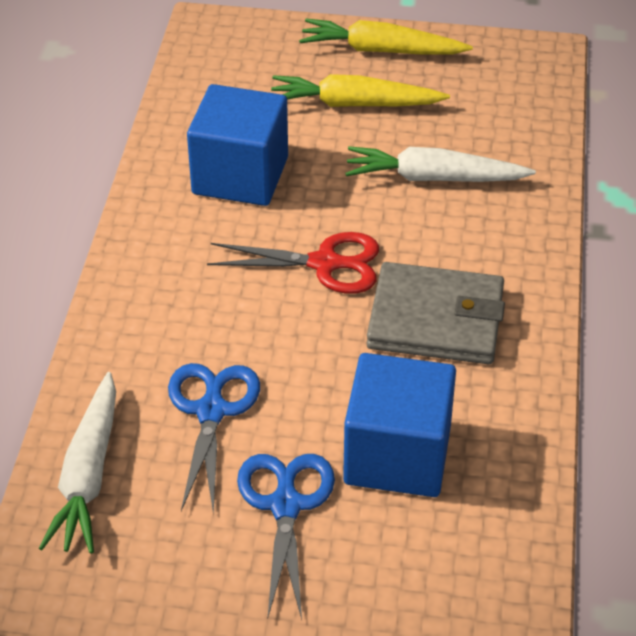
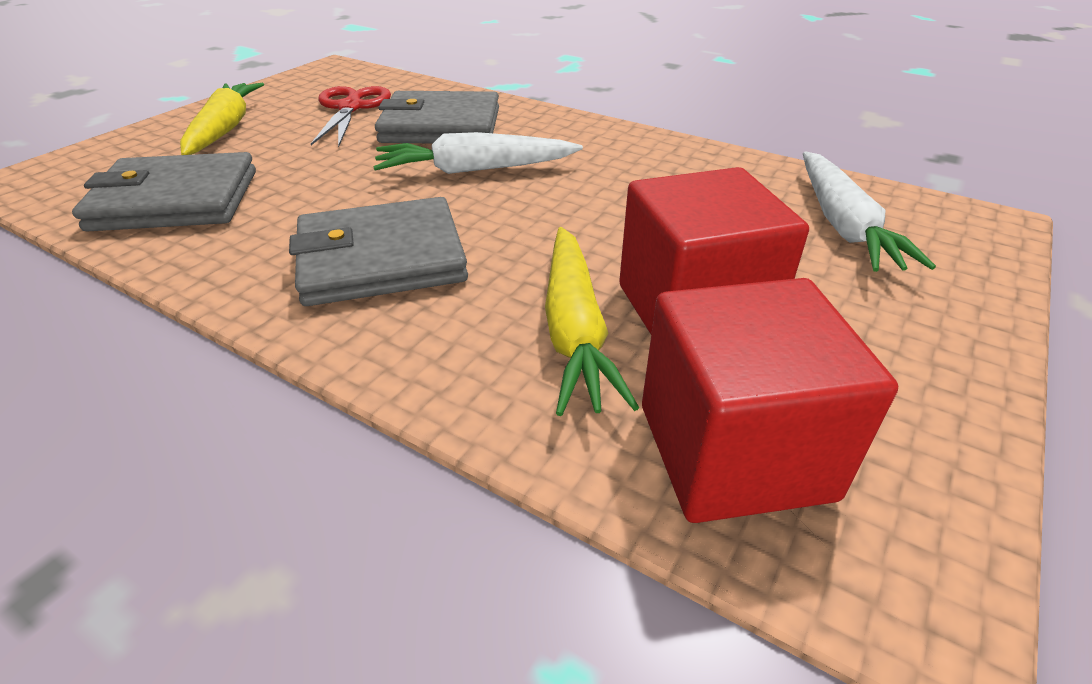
blue cube: 2 -> 0
blue scissors: 2 -> 0
grey wallet: 1 -> 3
red cube: 0 -> 2

